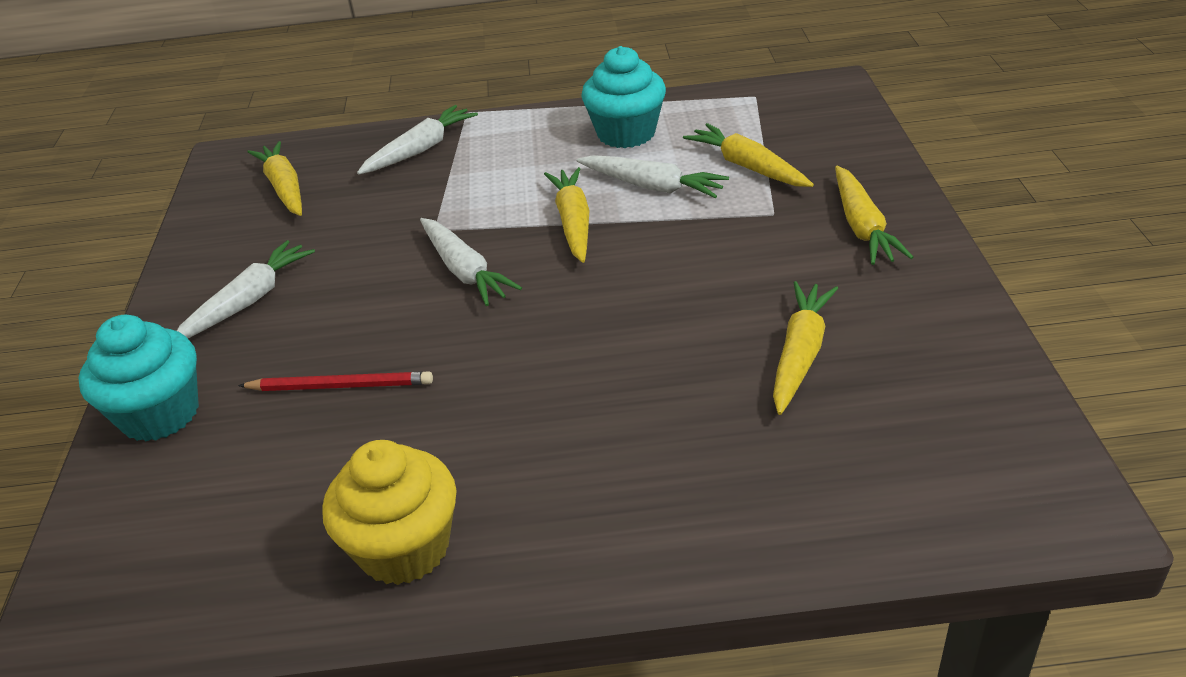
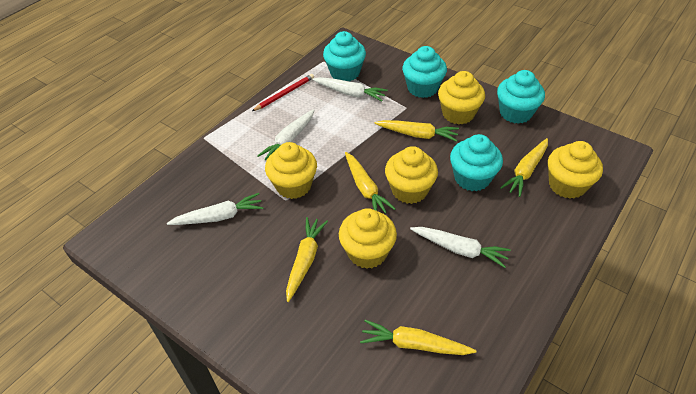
turquoise cupcake: 2 -> 4
yellow cupcake: 1 -> 5

